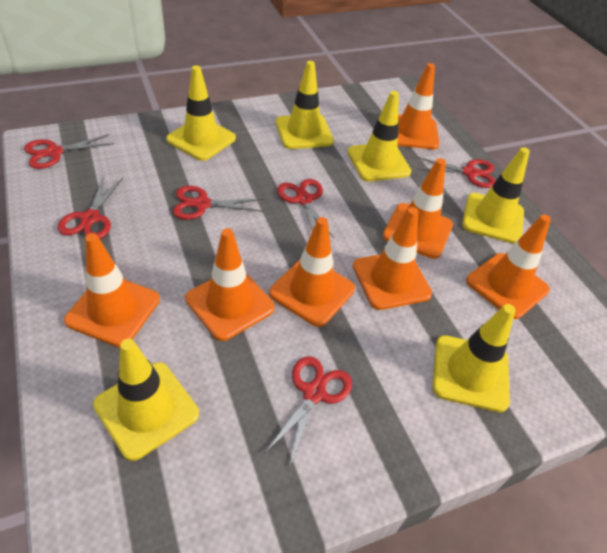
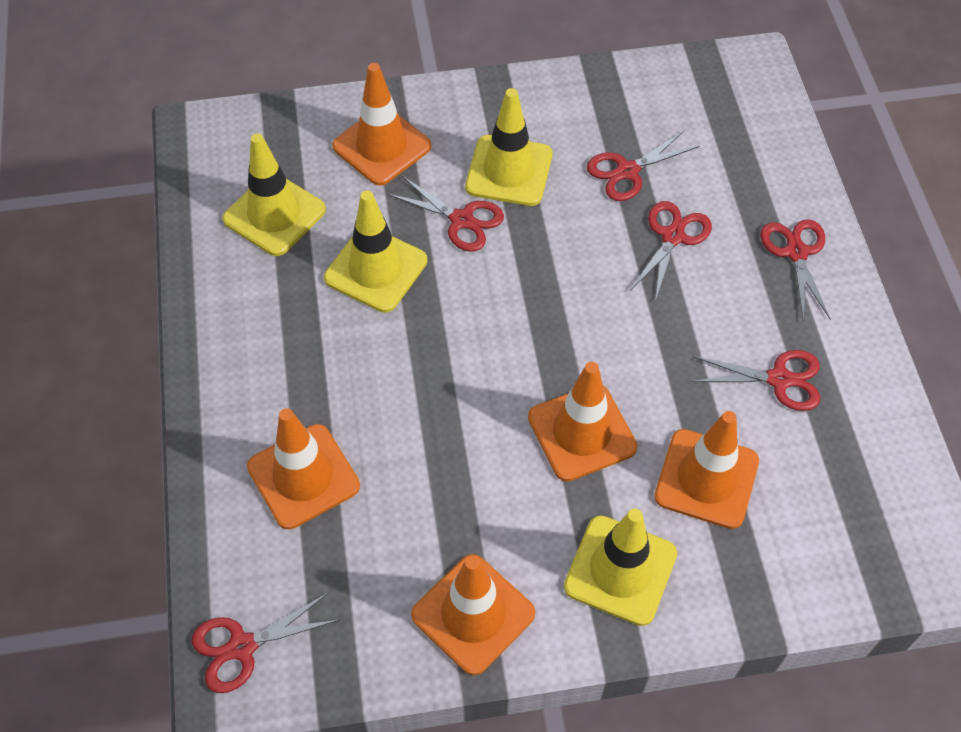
orange traffic cone: 7 -> 5
yellow traffic cone: 6 -> 4

